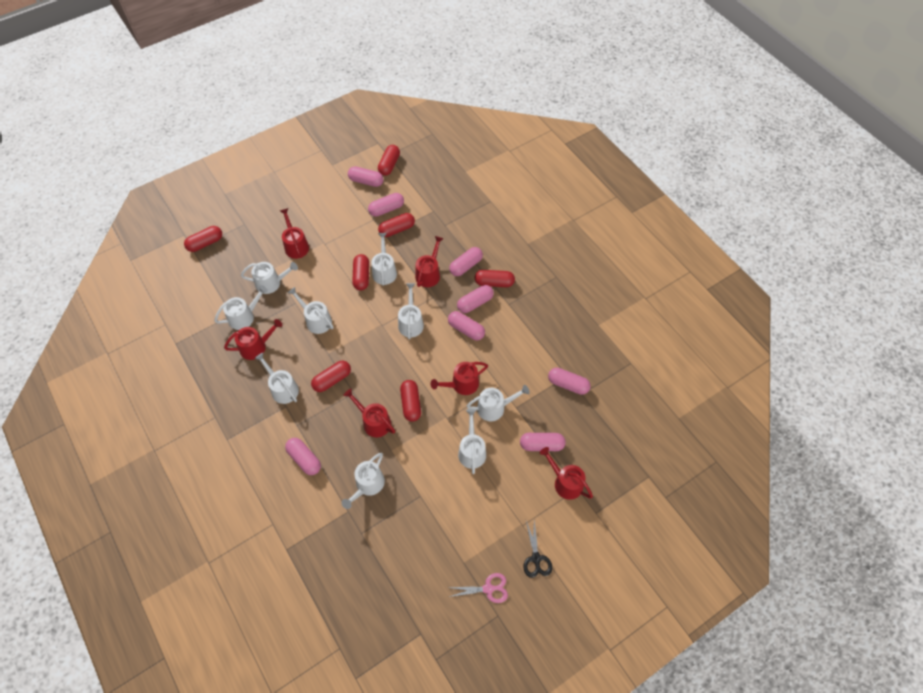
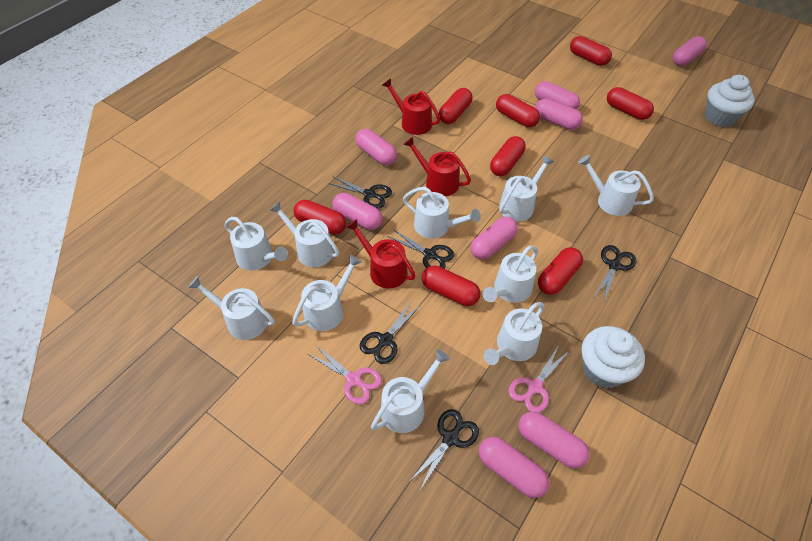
black scissors: 1 -> 5
pink scissors: 1 -> 2
red capsule: 7 -> 8
red watering can: 6 -> 3
white cupcake: 0 -> 2
white watering can: 9 -> 10

